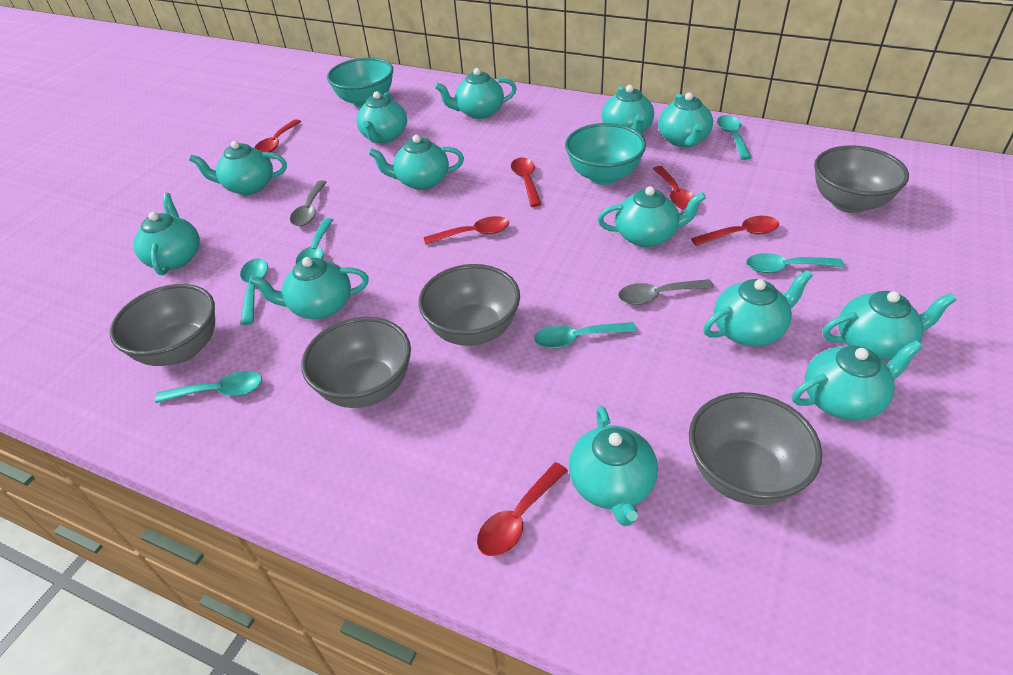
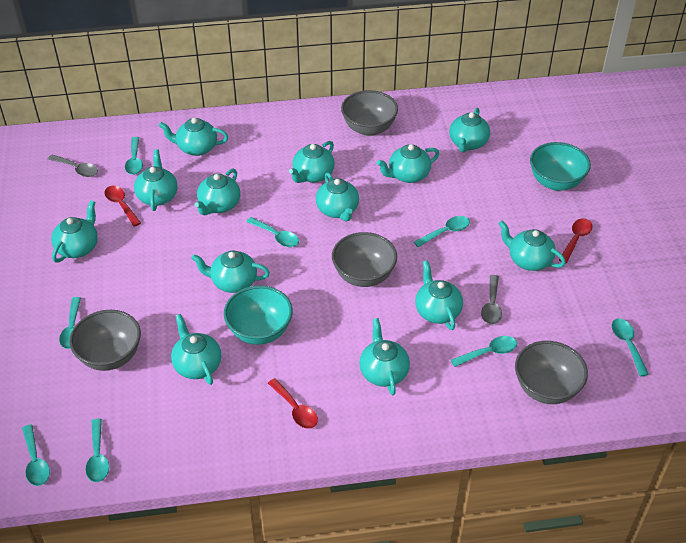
grey bowl: 5 -> 4
red spoon: 6 -> 3
turquoise spoon: 6 -> 8

